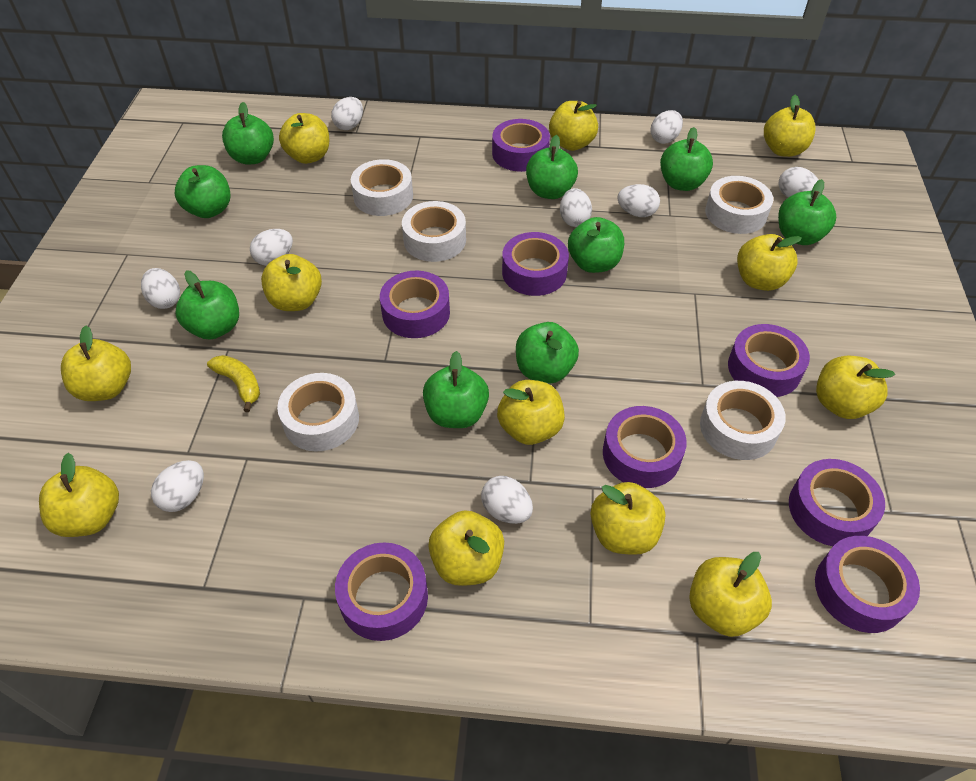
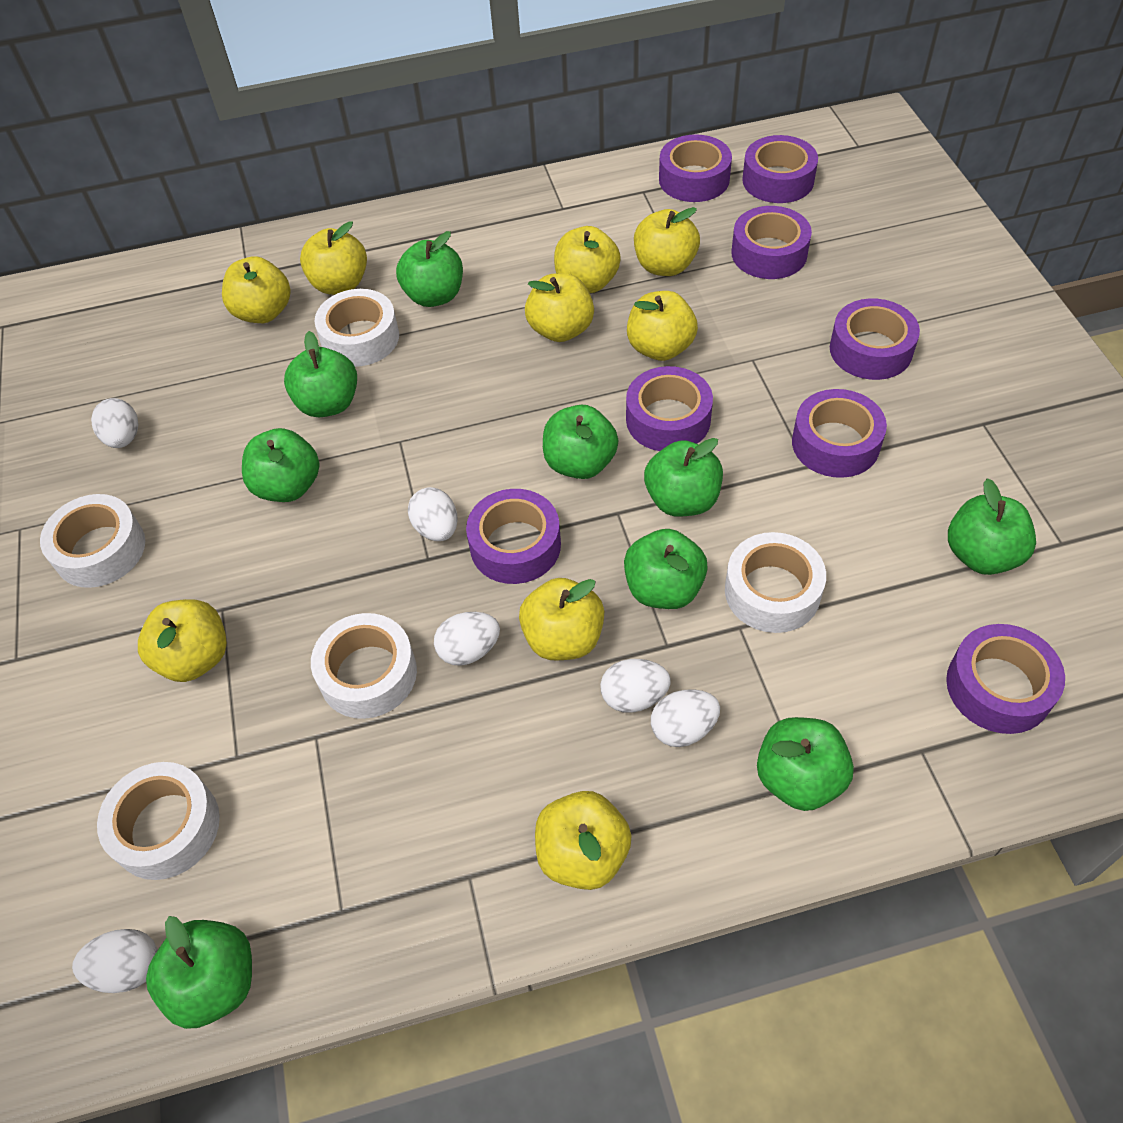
white egg: 9 -> 6
yellow apple: 12 -> 9
yellow banana: 1 -> 0

